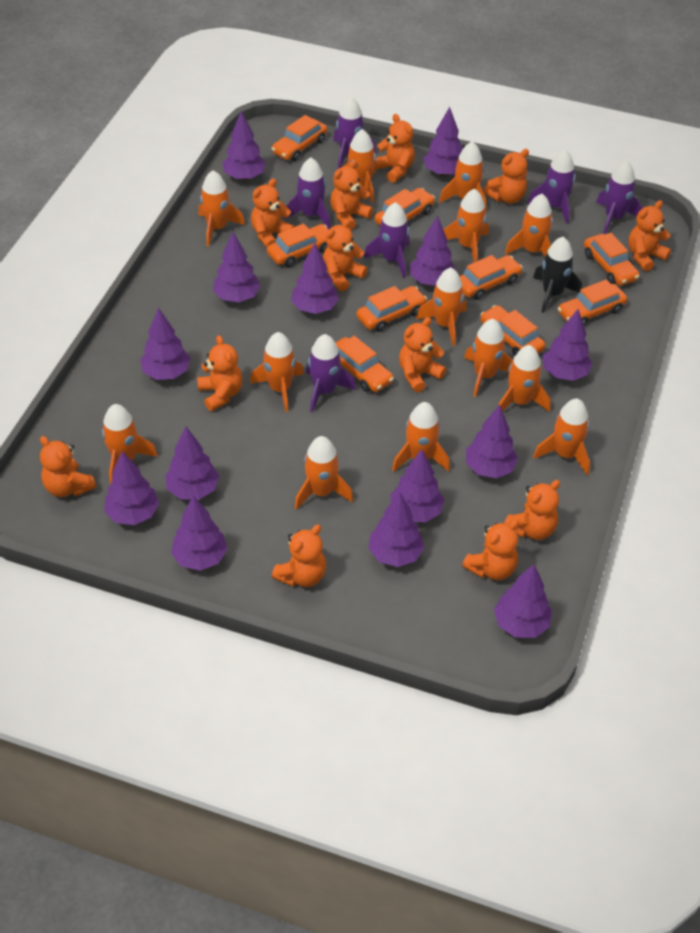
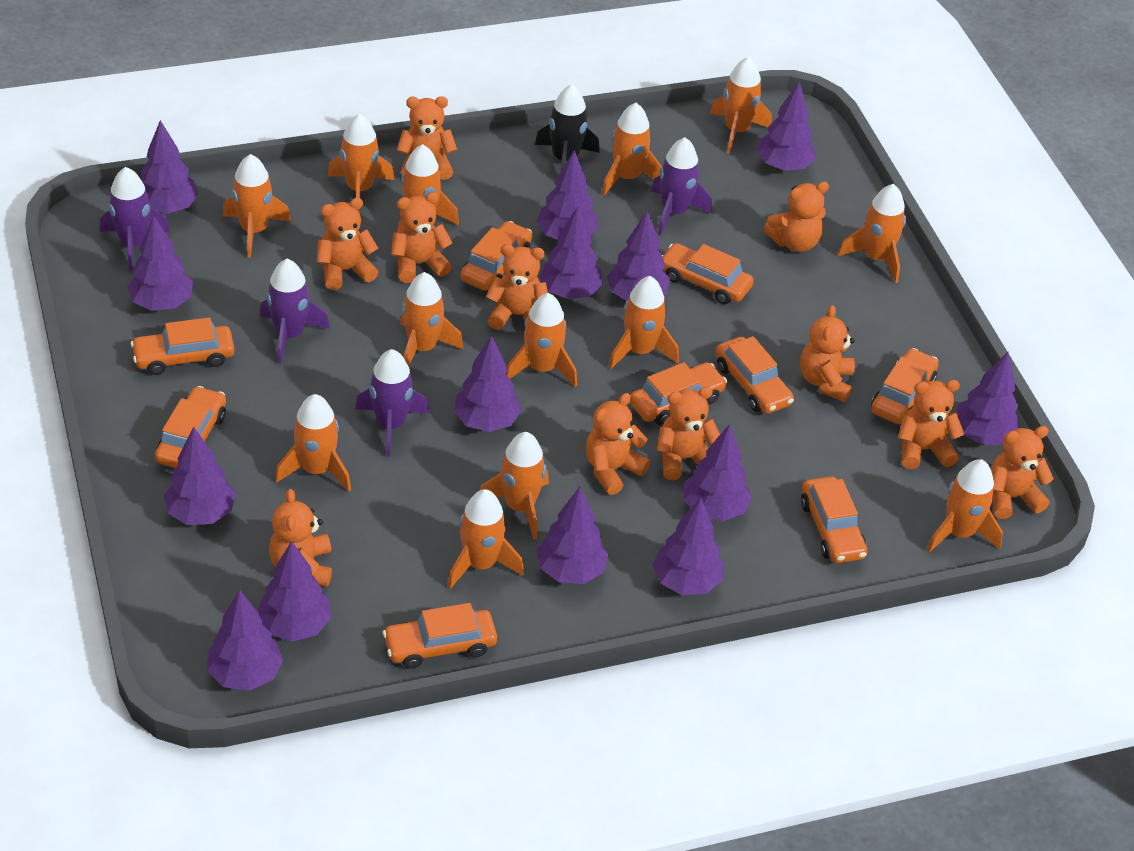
orange teddy bear: 12 -> 11
purple rocket: 6 -> 4

